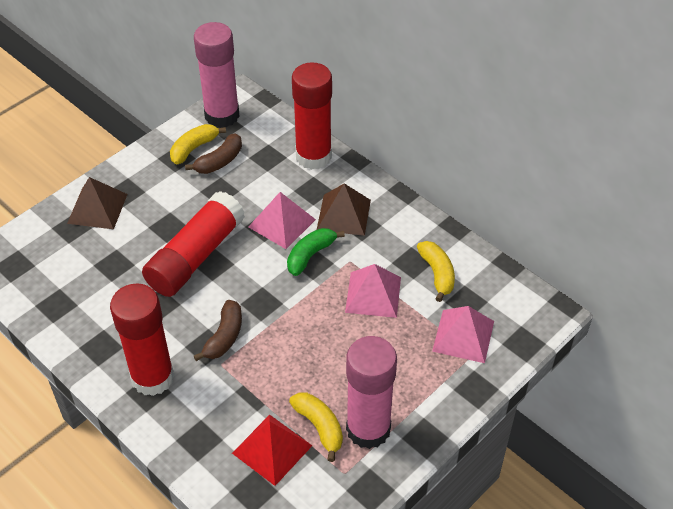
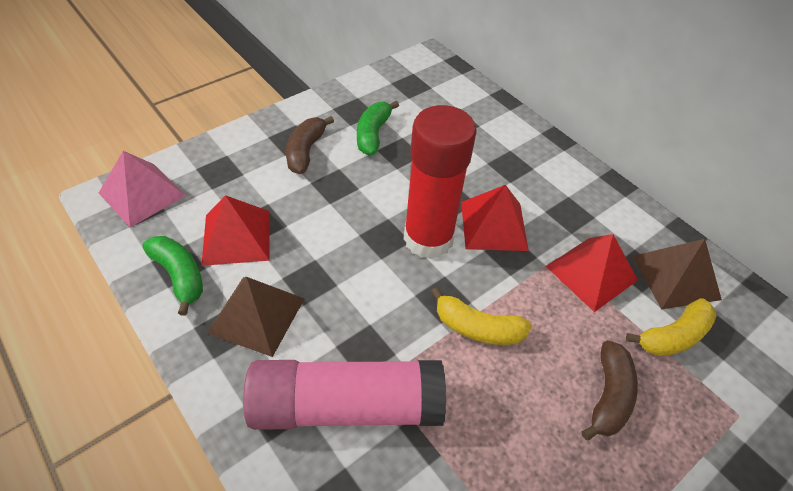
green banana: 1 -> 2
pink glue stick: 2 -> 1
pink pyramid: 3 -> 1
red glue stick: 3 -> 1
red pyramid: 1 -> 3
yellow banana: 3 -> 2

